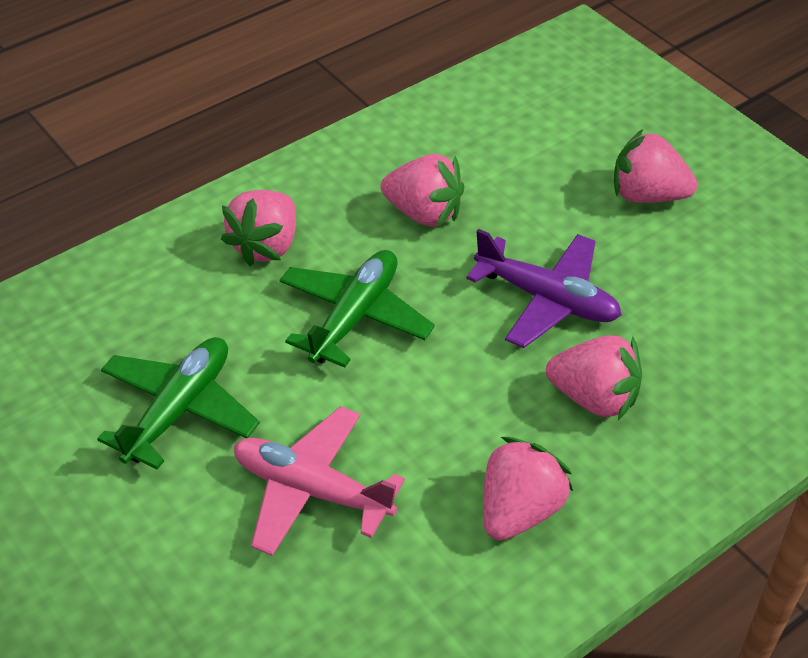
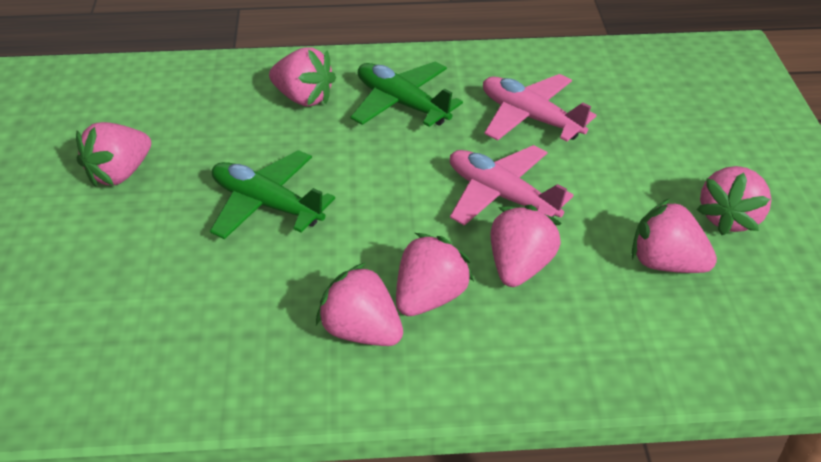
pink plane: 1 -> 2
pink strawberry: 5 -> 7
purple plane: 1 -> 0

